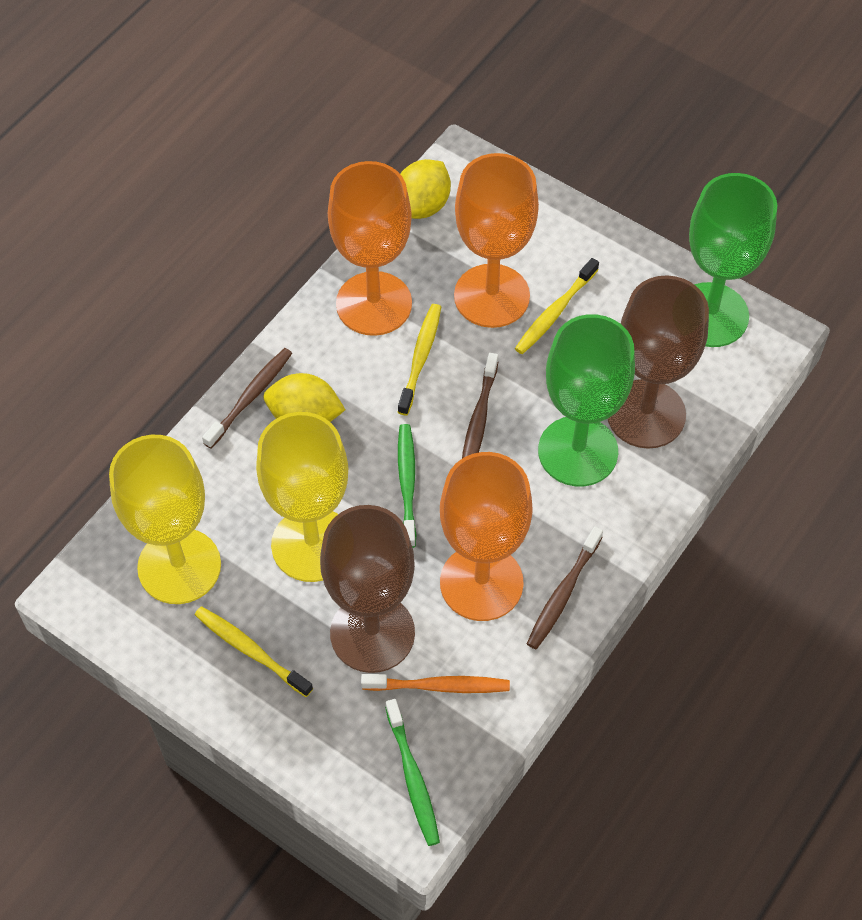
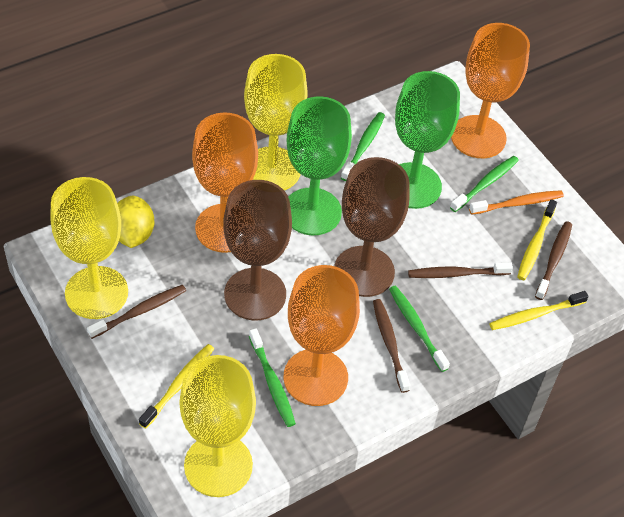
brown toothbrush: 3 -> 4
green toothbrush: 2 -> 4
yellow goblet: 2 -> 3
yellow lemon: 2 -> 1

